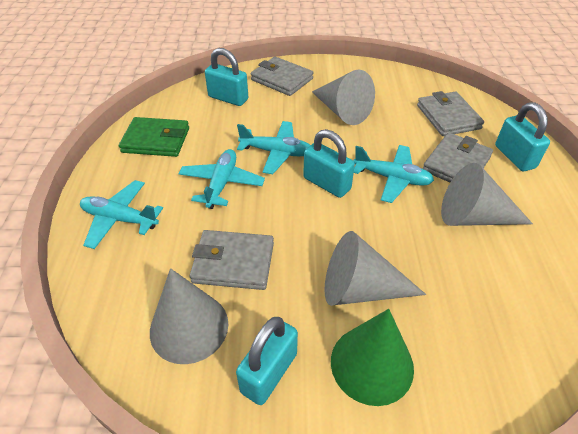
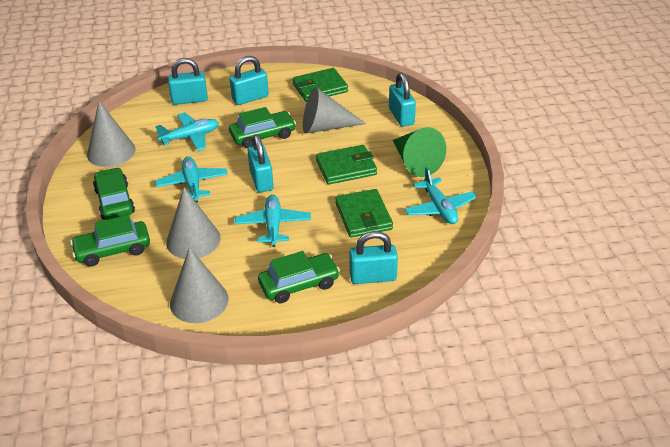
green car: 0 -> 4
green wallet: 1 -> 3
grey wallet: 4 -> 0
turquoise padlock: 4 -> 5

